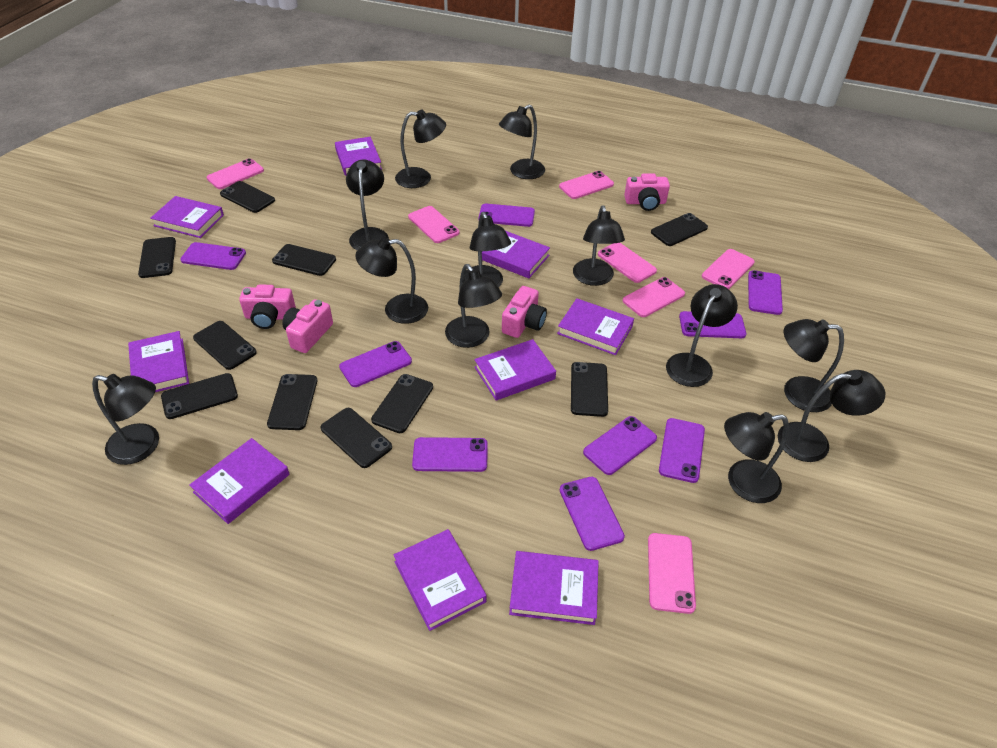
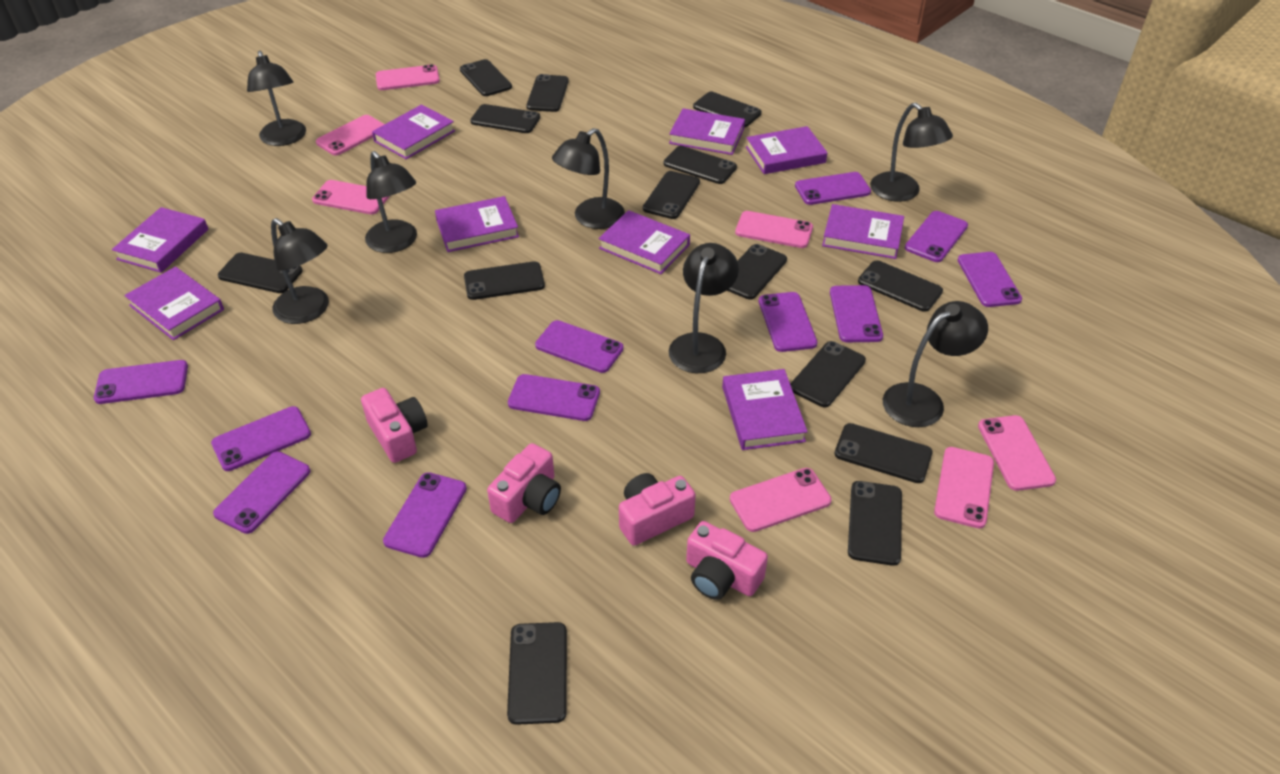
black lamp: 12 -> 7
black phone: 10 -> 14
purple phone: 9 -> 11

